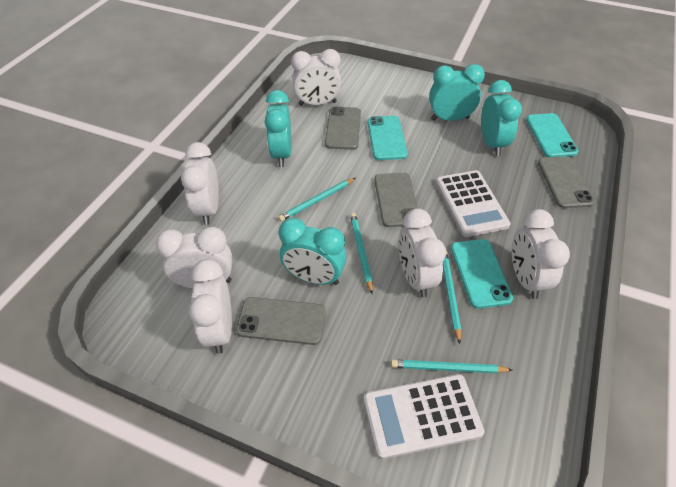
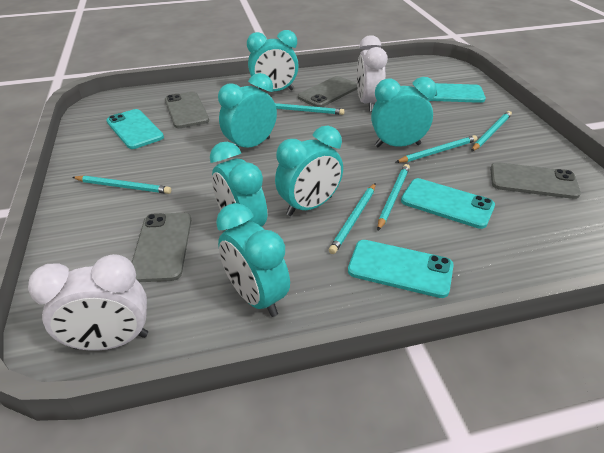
turquoise clock: 4 -> 6
turquoise pencil: 4 -> 6
turquoise phone: 3 -> 4
white calculator: 2 -> 0
white clock: 6 -> 2

